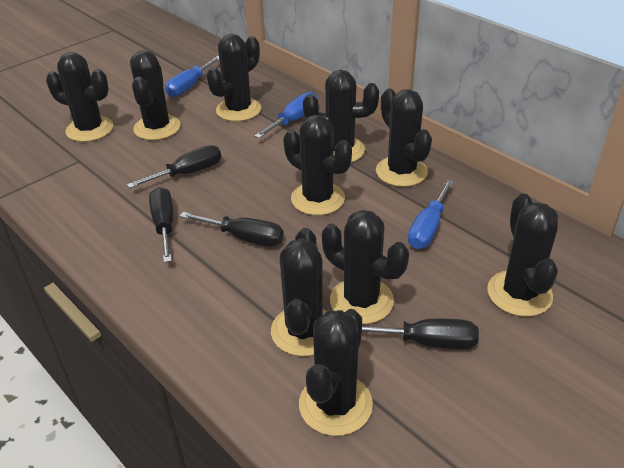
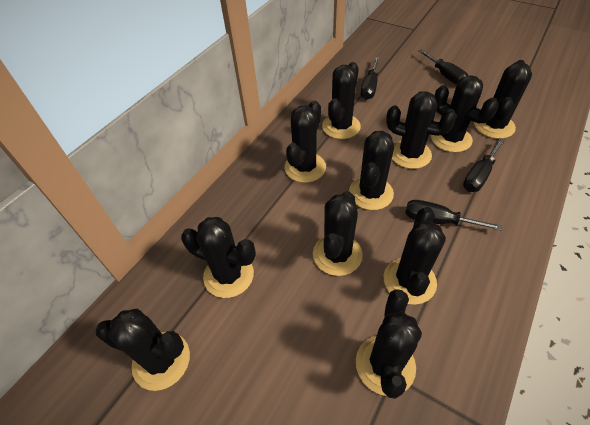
black cactus: 10 -> 11
blue screwdriver: 3 -> 0

